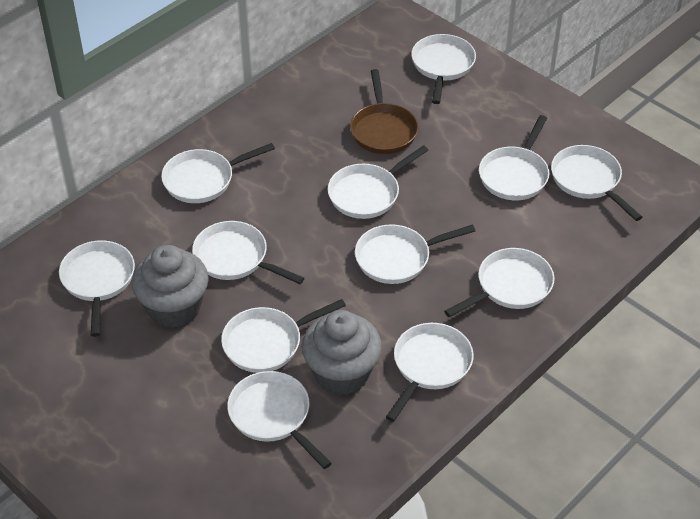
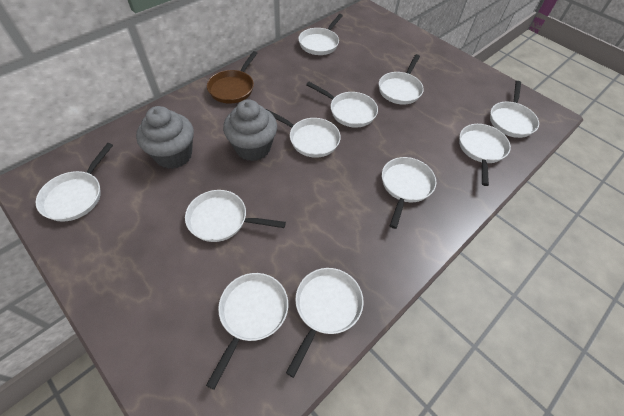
white pan: 12 -> 11

